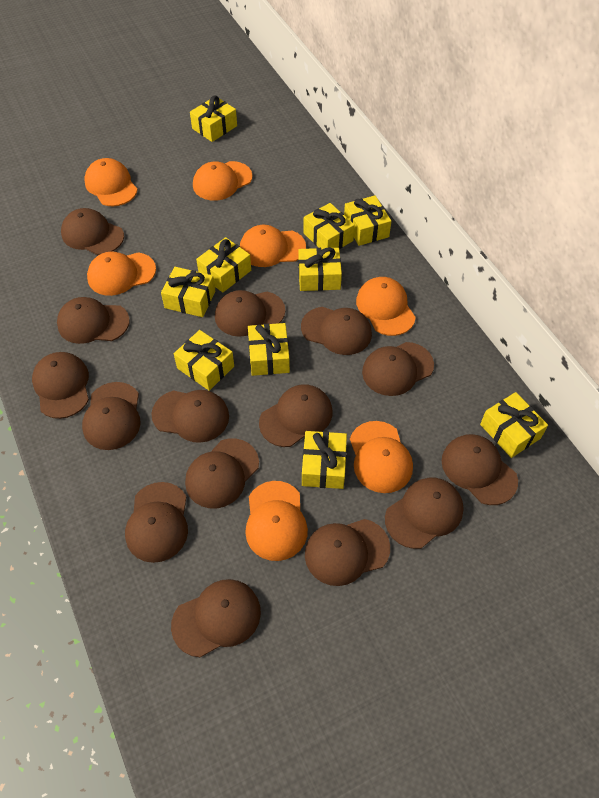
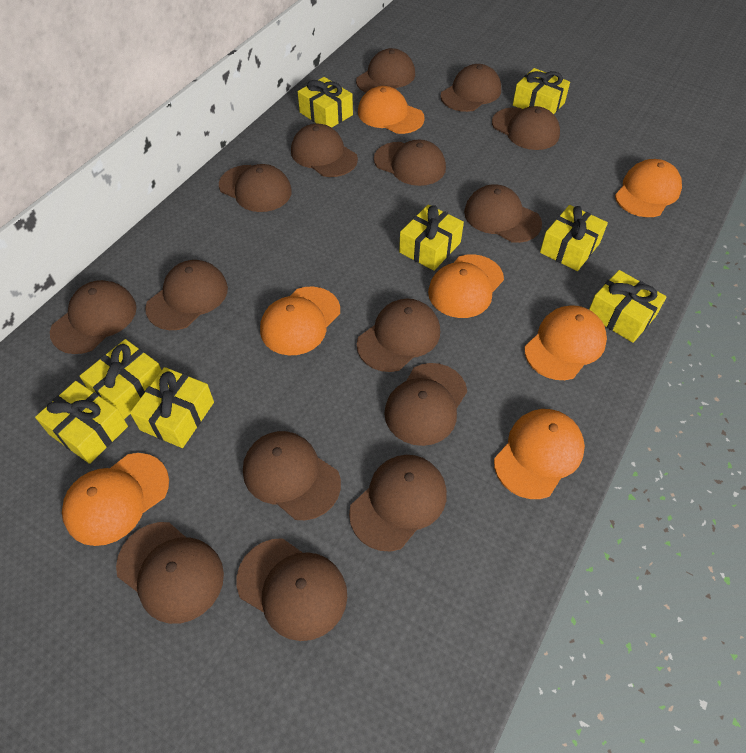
yellow gift: 10 -> 8

